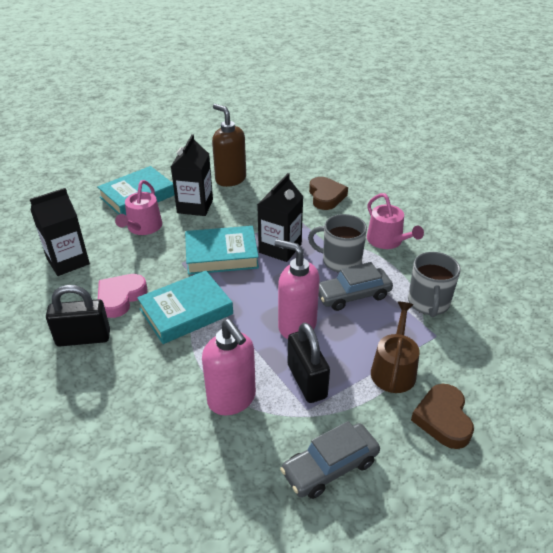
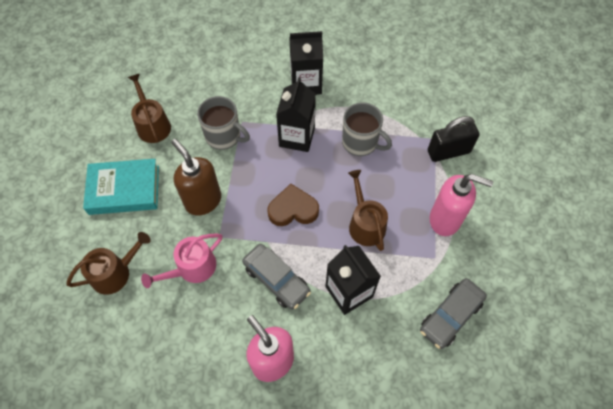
black padlock: 2 -> 1
brown heart: 2 -> 1
brown watering can: 1 -> 3
pink heart: 1 -> 0
pink watering can: 2 -> 1
turquoise book: 3 -> 1

